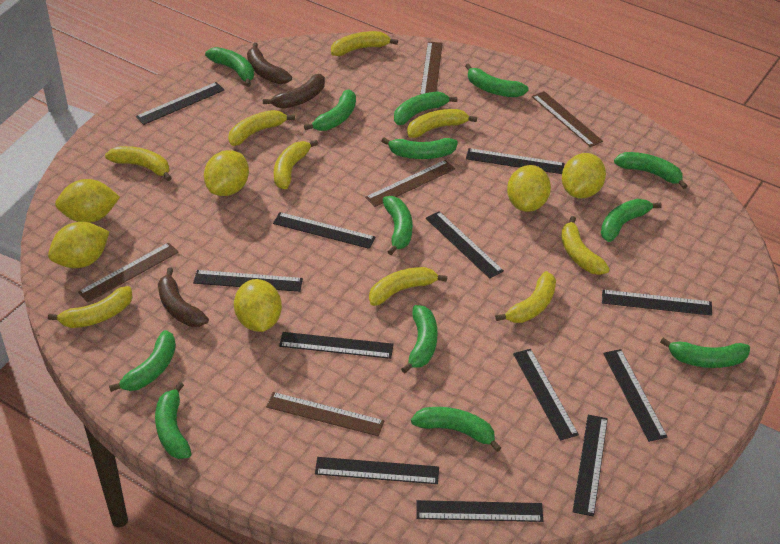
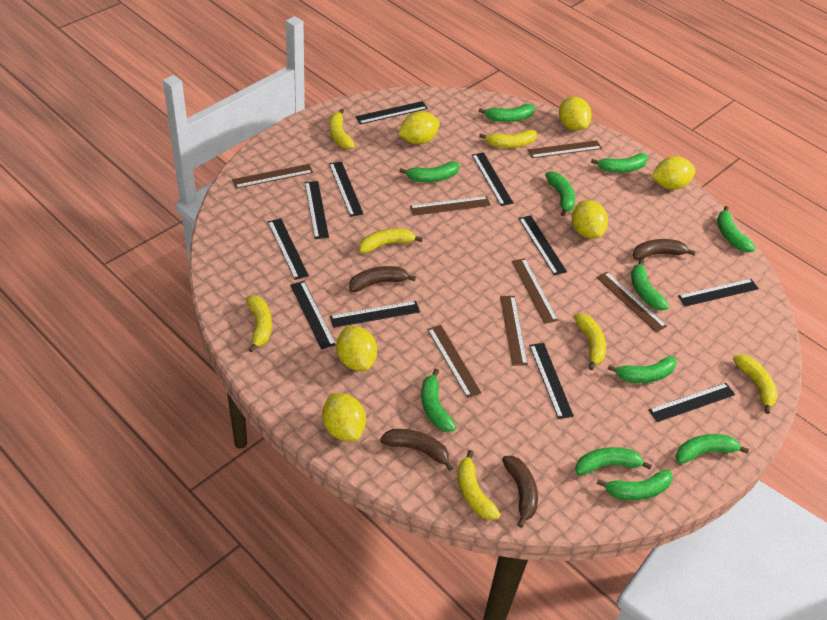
black ruler: 12 -> 11
brown banana: 3 -> 4
brown ruler: 5 -> 7
green banana: 13 -> 11
yellow banana: 9 -> 7

